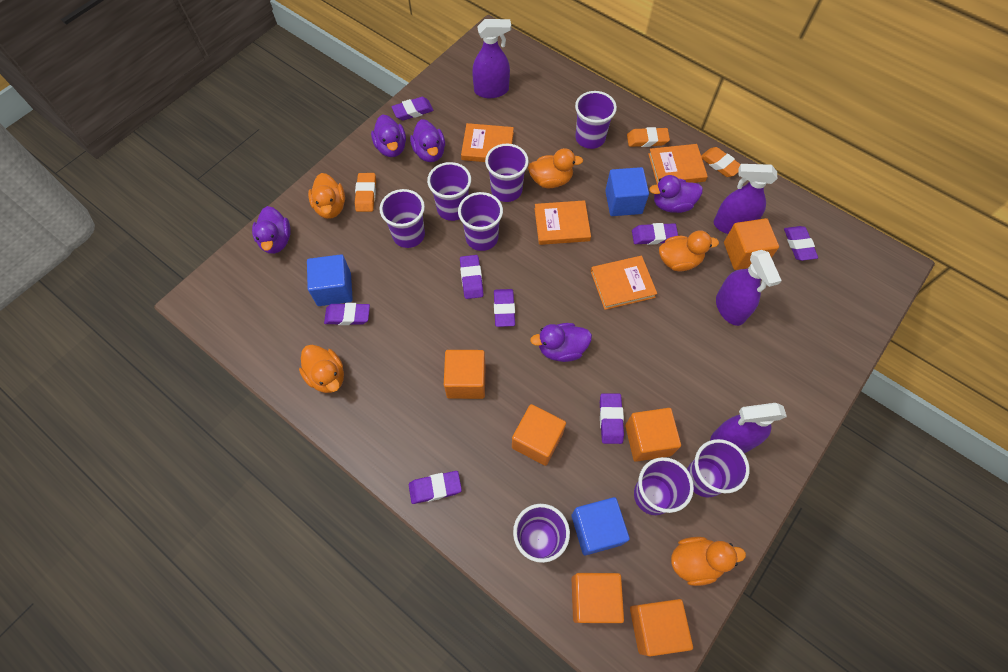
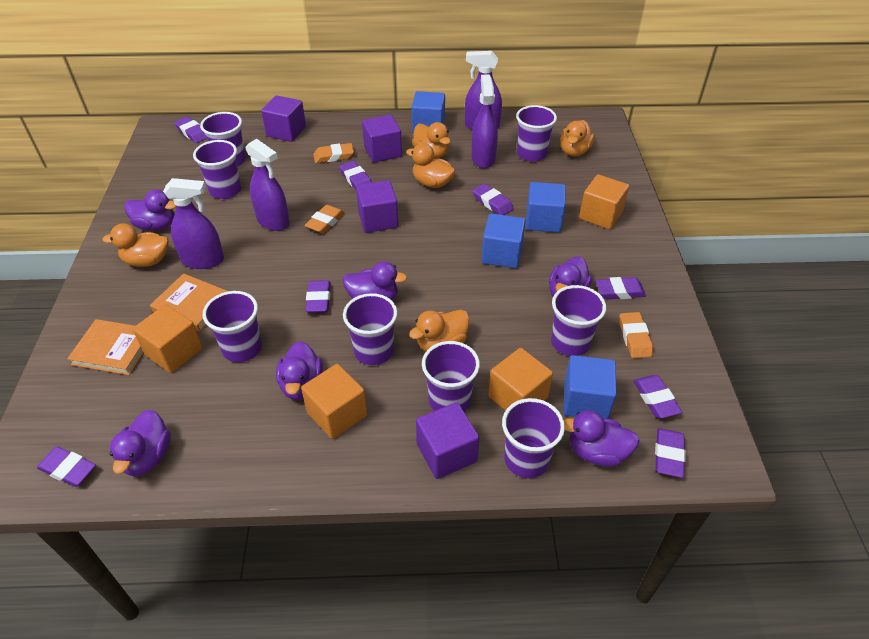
blue cube: 3 -> 4
orange book: 4 -> 2
orange cube: 6 -> 4
purple cube: 0 -> 4
purple duck: 5 -> 6

